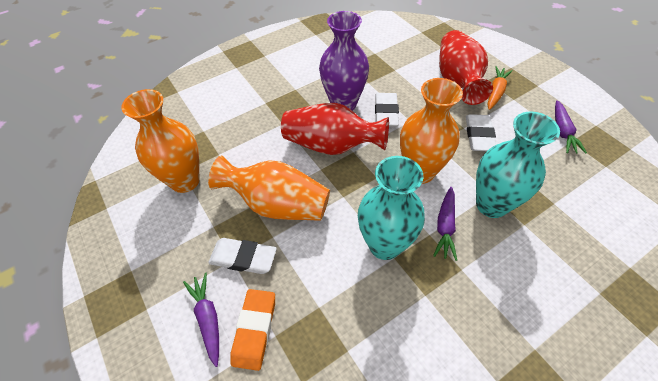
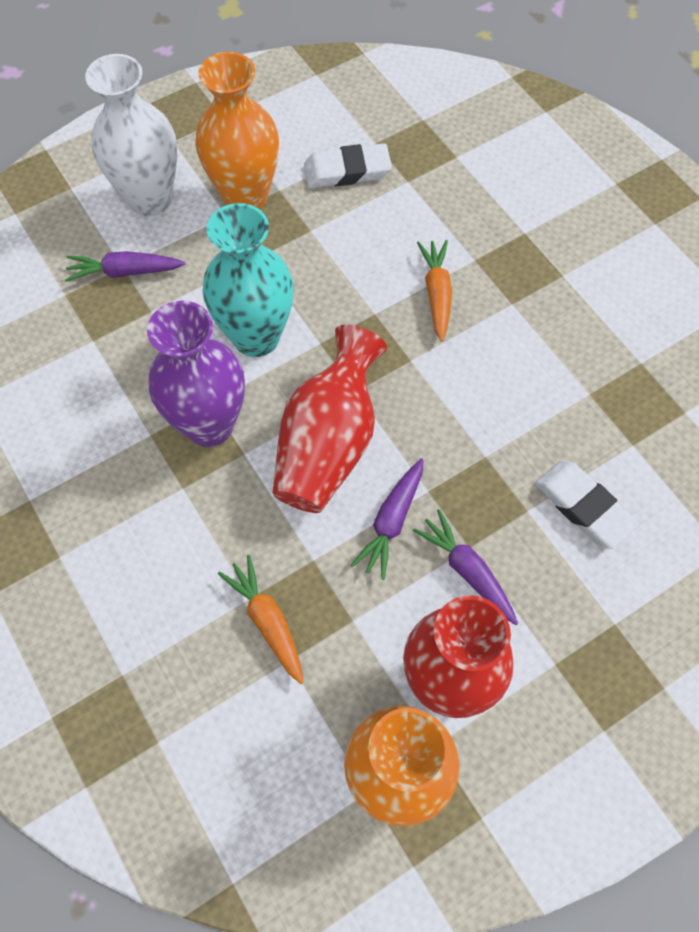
orange carrot: 1 -> 2
orange eraser: 1 -> 0
orange vase: 3 -> 2
turquoise vase: 2 -> 1
white eraser: 3 -> 2
white vase: 0 -> 1

